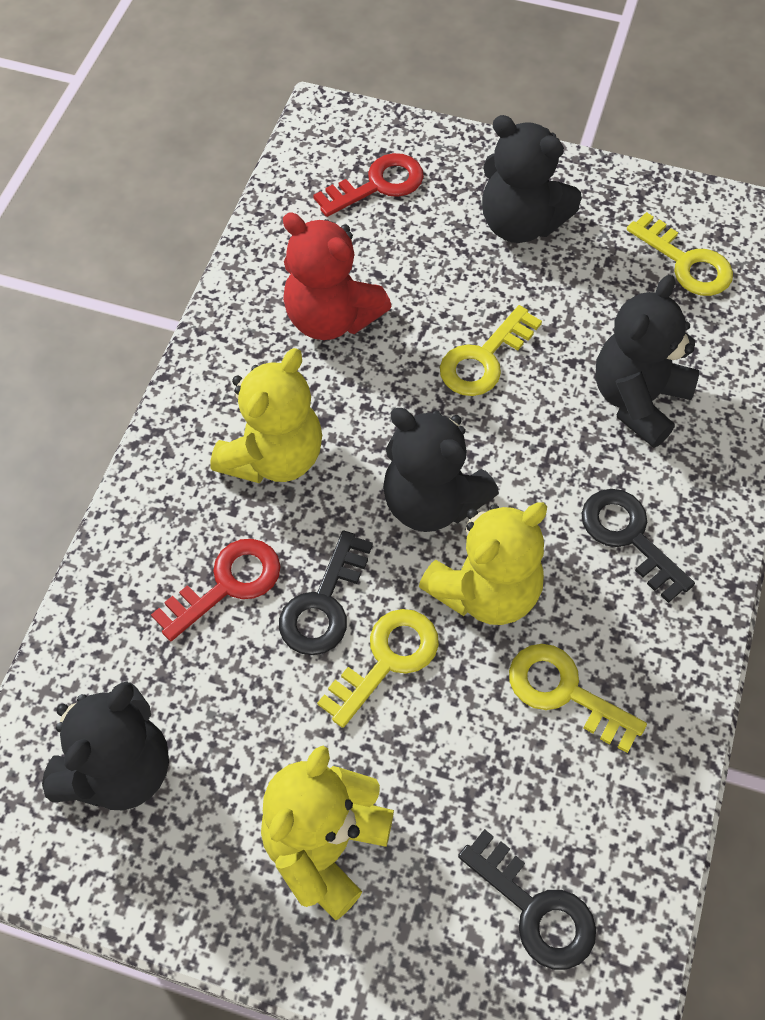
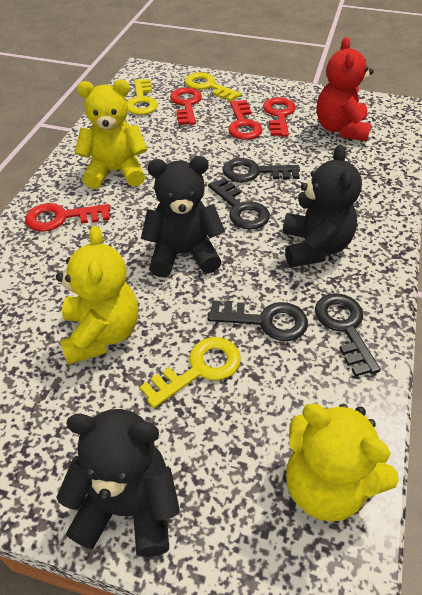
black key: 3 -> 4
black teddy bear: 4 -> 3
red key: 2 -> 4
yellow key: 4 -> 3

